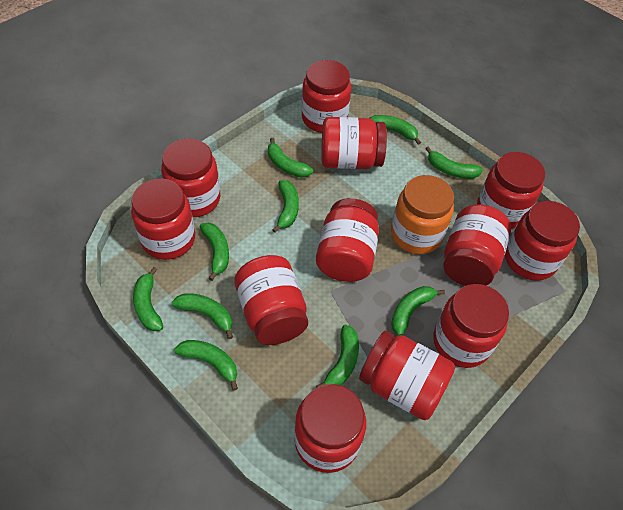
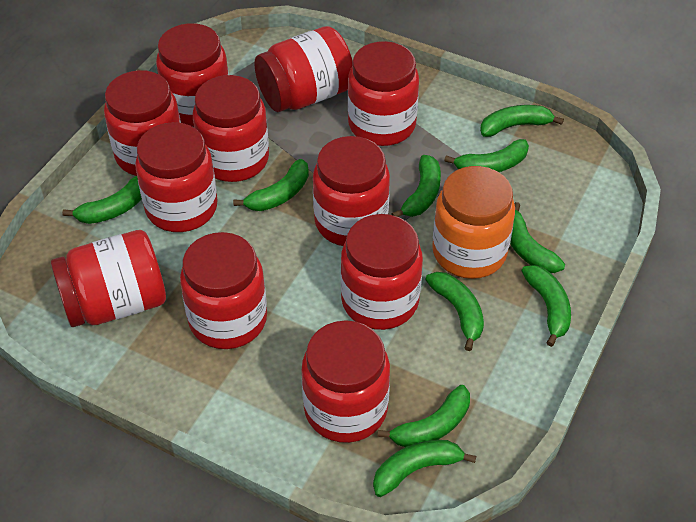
red jar: 12 -> 11

